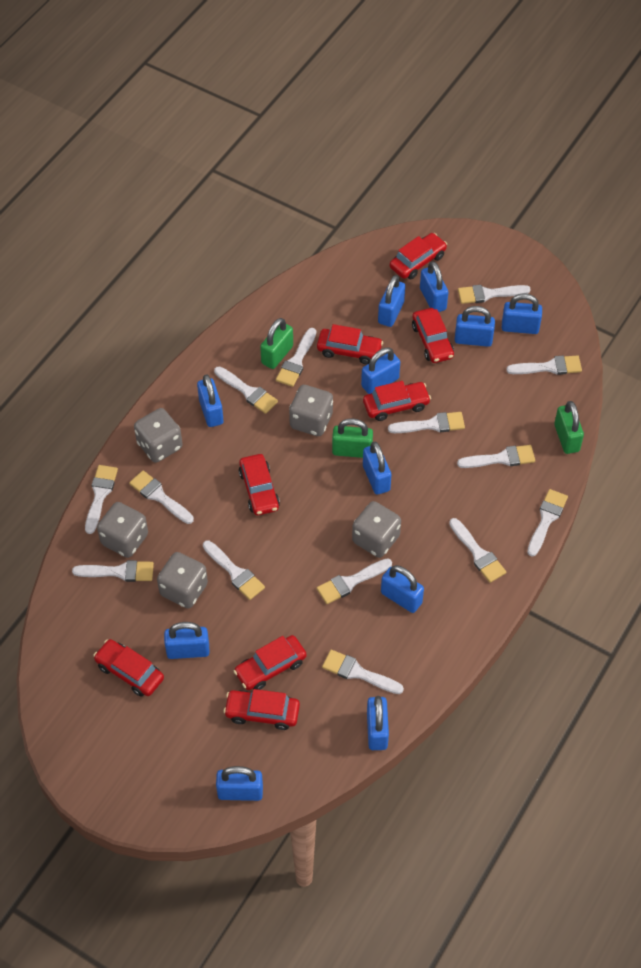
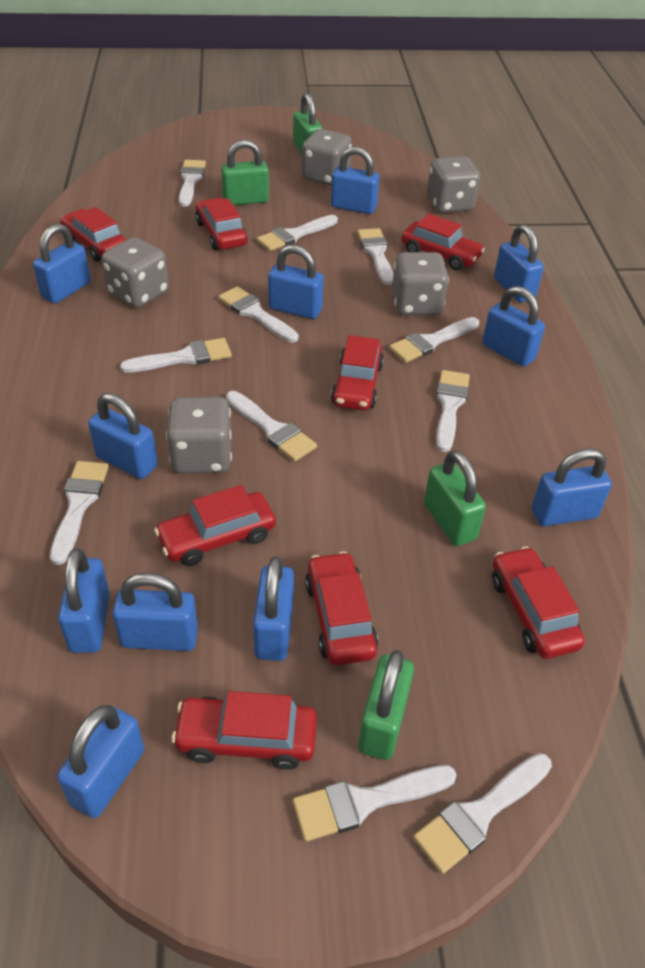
green padlock: 3 -> 4
white brush: 14 -> 11

